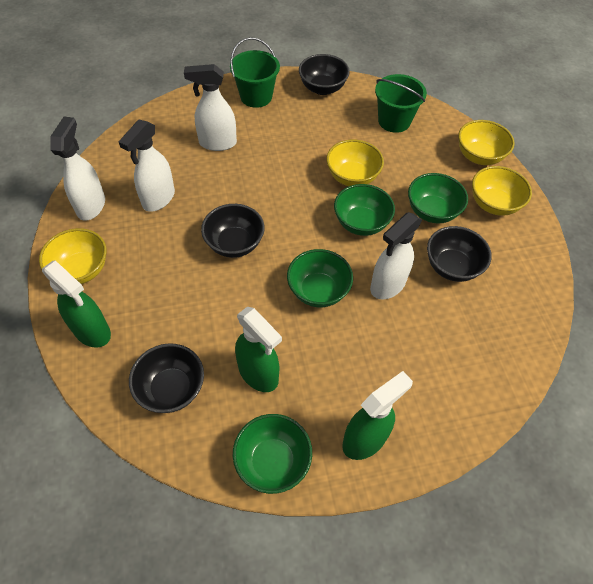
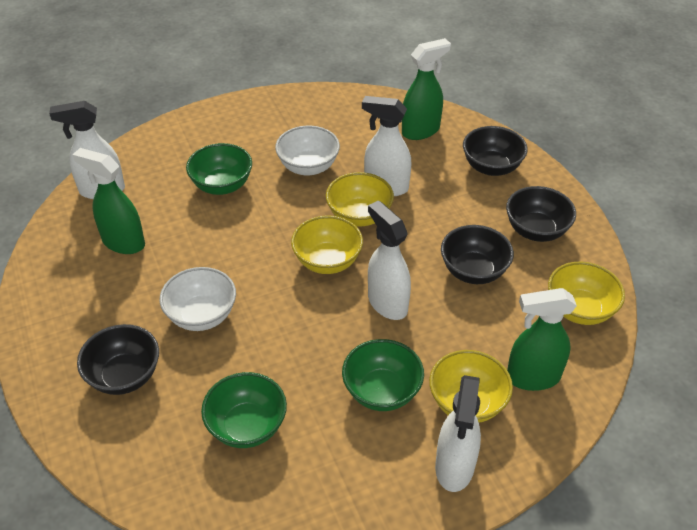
green bowl: 4 -> 3
green bucket: 2 -> 0
white bowl: 0 -> 2

